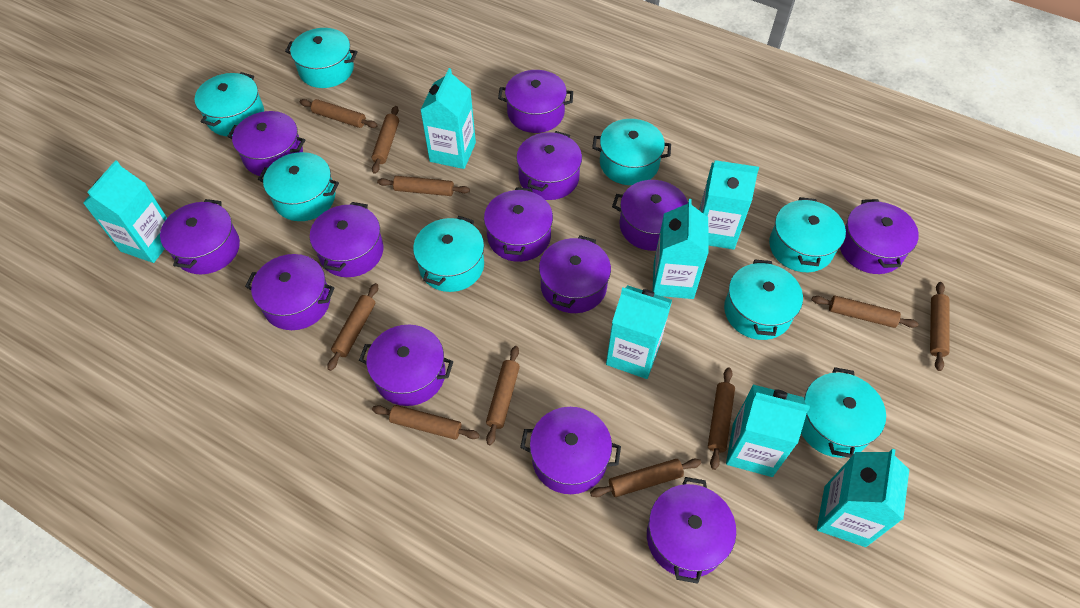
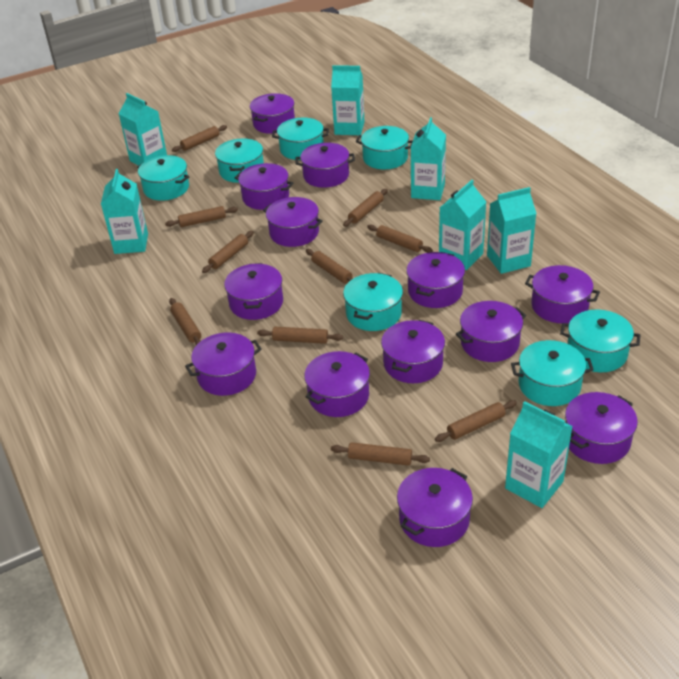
turquoise pot: 8 -> 7

